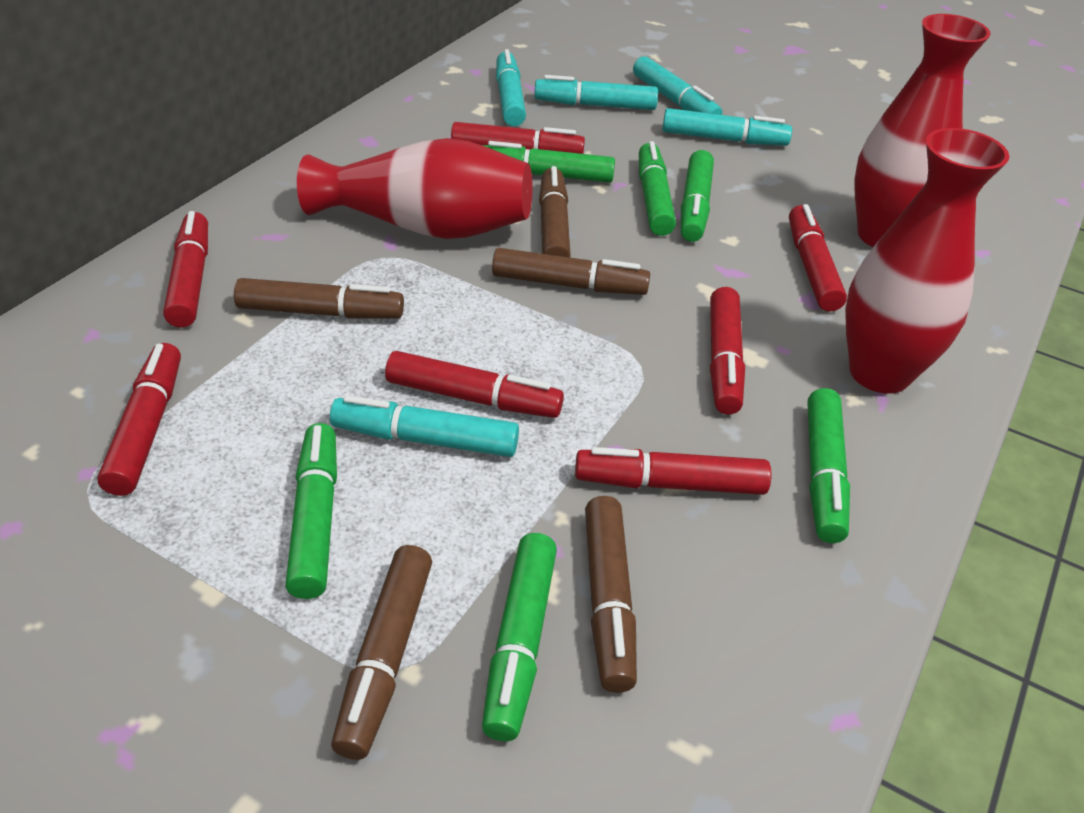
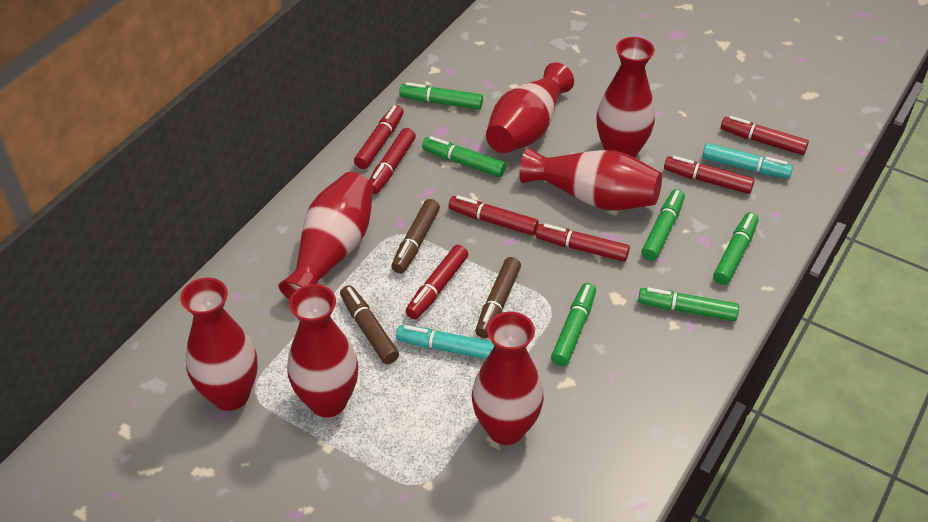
brown marker: 5 -> 3
red vase: 3 -> 7
turquoise marker: 5 -> 2

